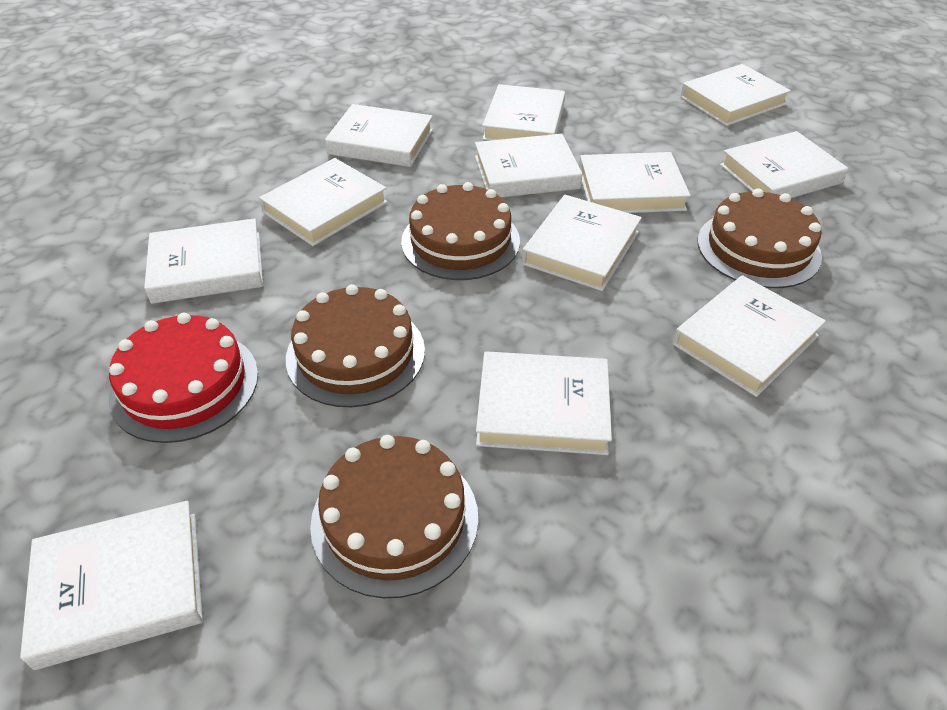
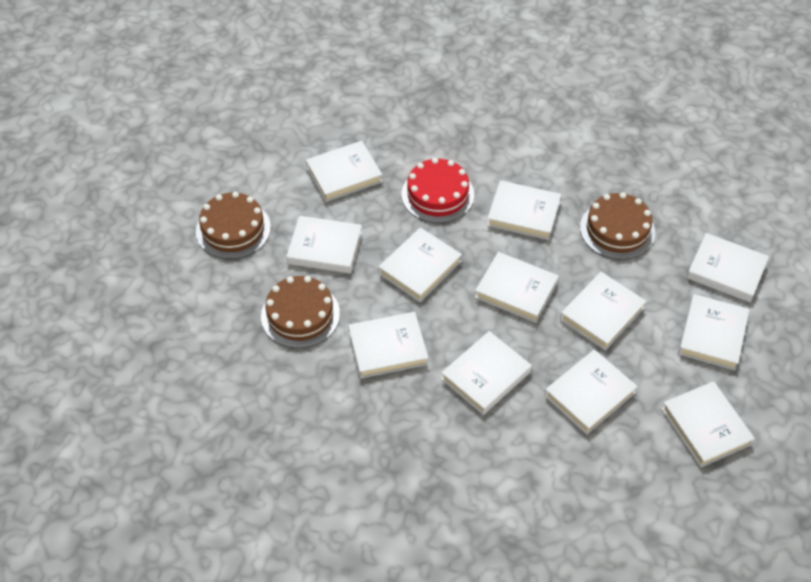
brown cake: 4 -> 3

